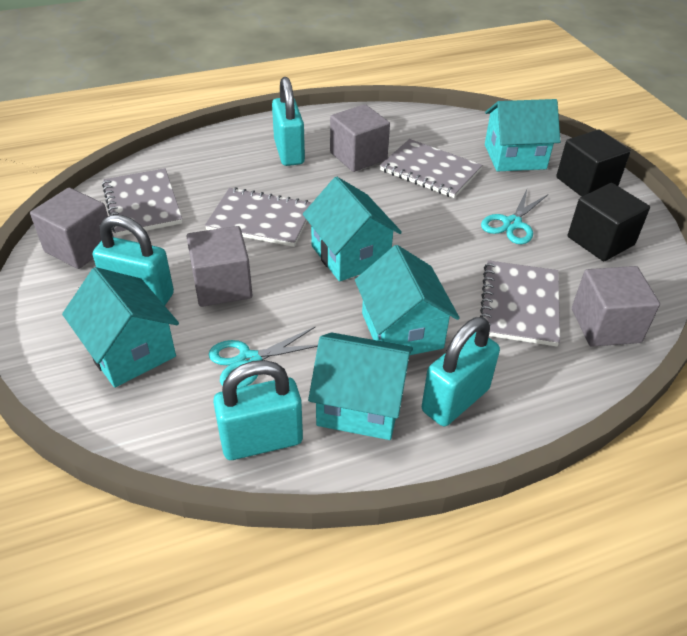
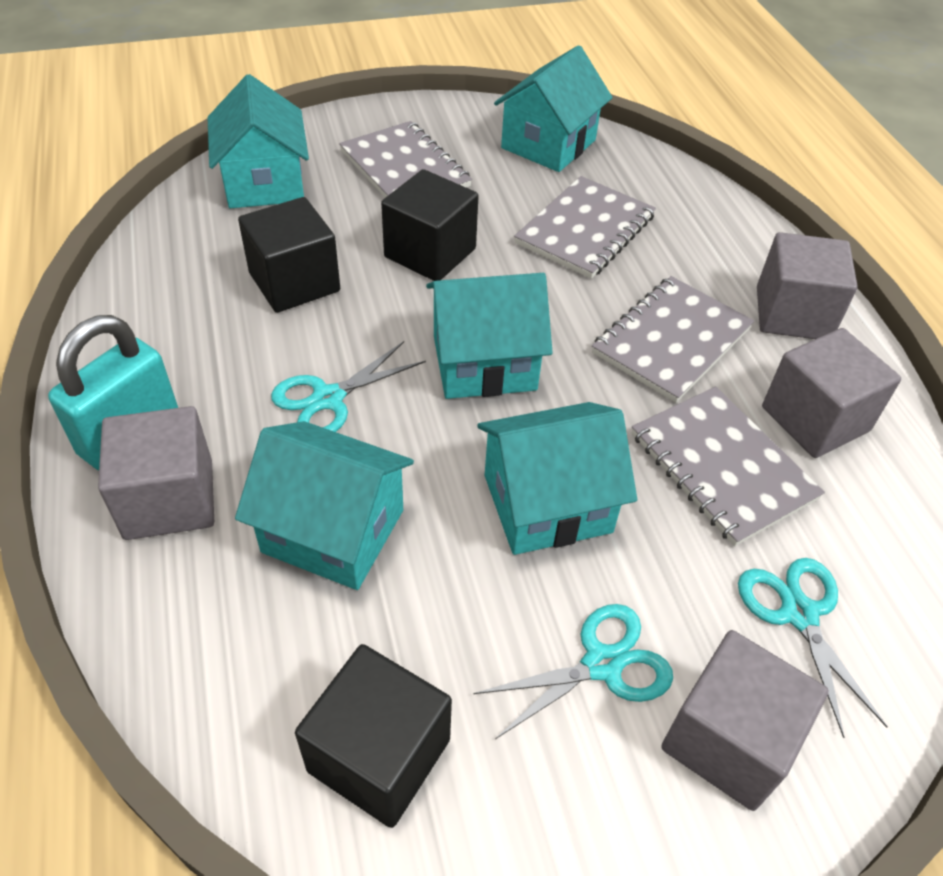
black cube: 2 -> 3
turquoise padlock: 4 -> 1
turquoise scissors: 2 -> 3

